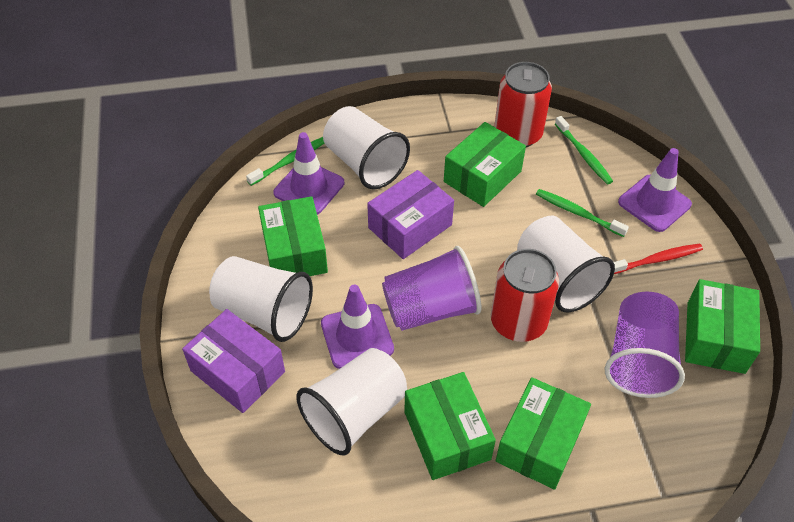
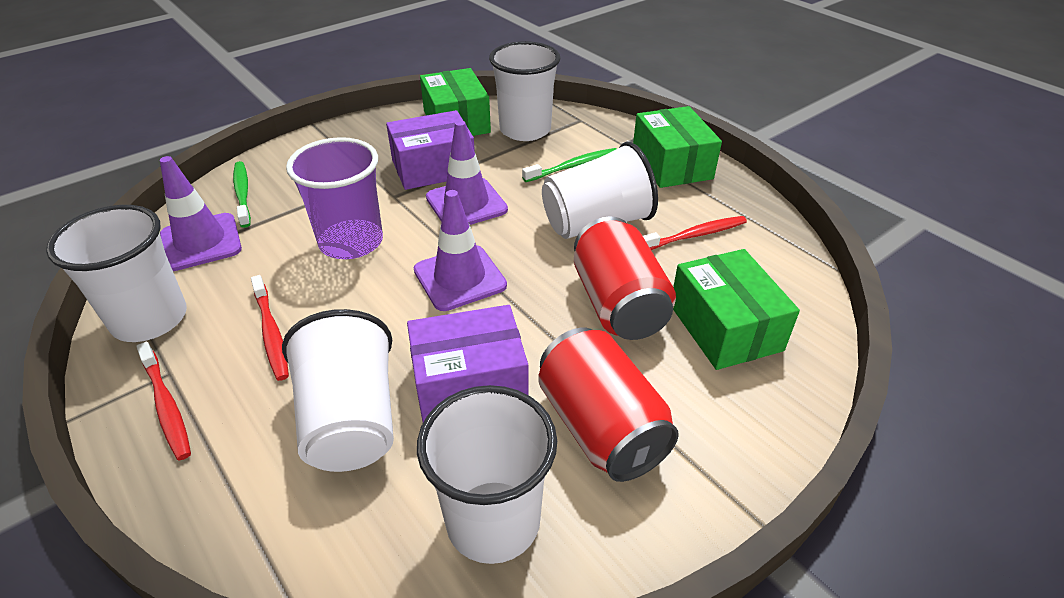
green box: 5 -> 3
green toothbrush: 3 -> 2
purple cup: 2 -> 1
red toothbrush: 1 -> 3
white cup: 4 -> 5

